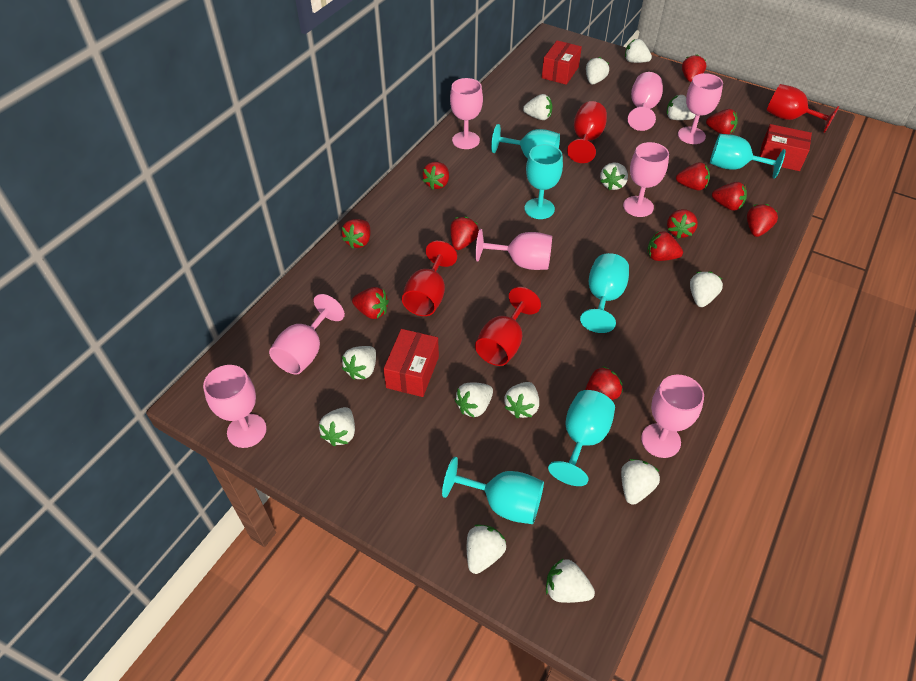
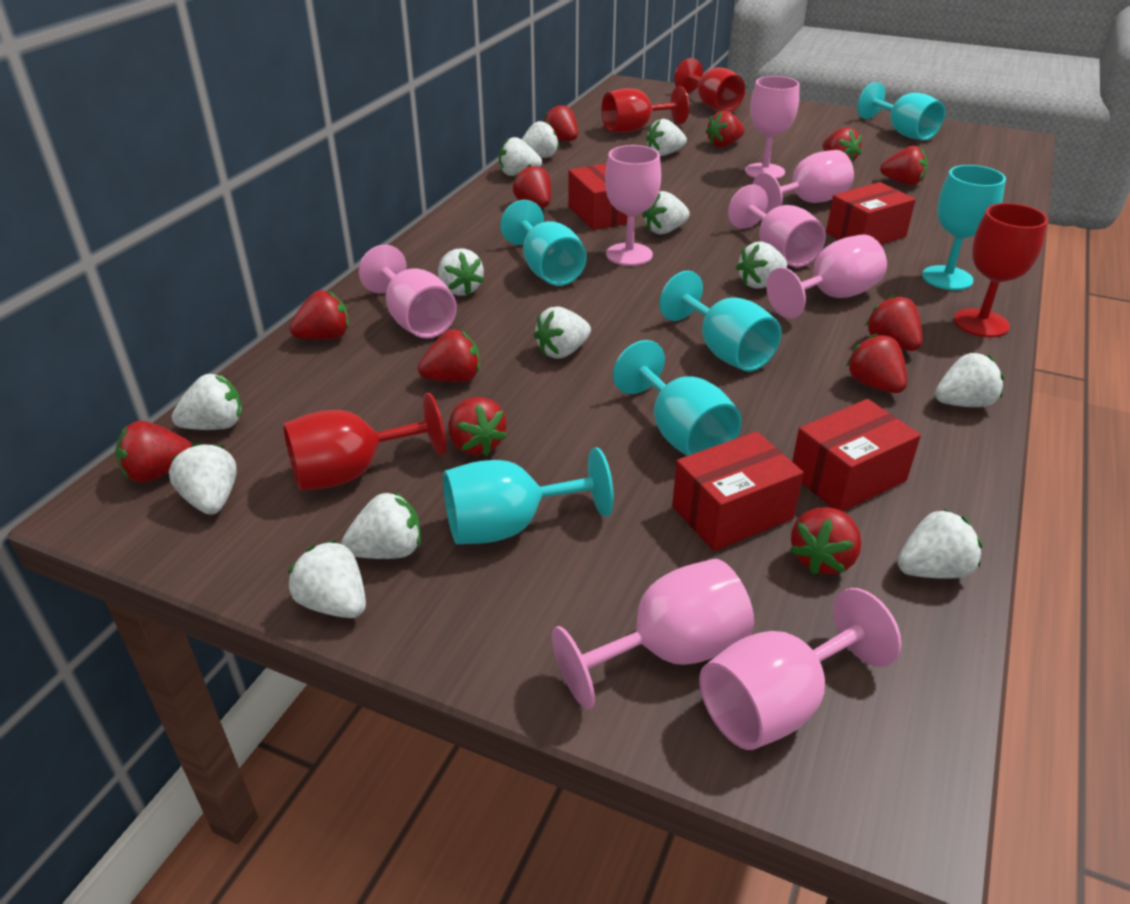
red box: 3 -> 4

